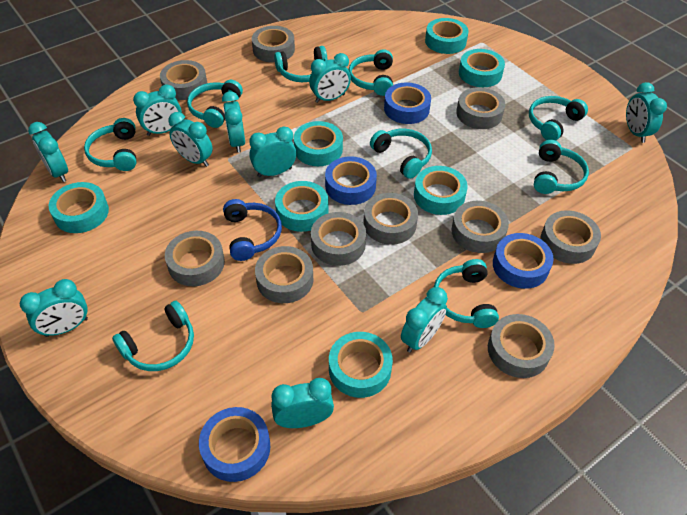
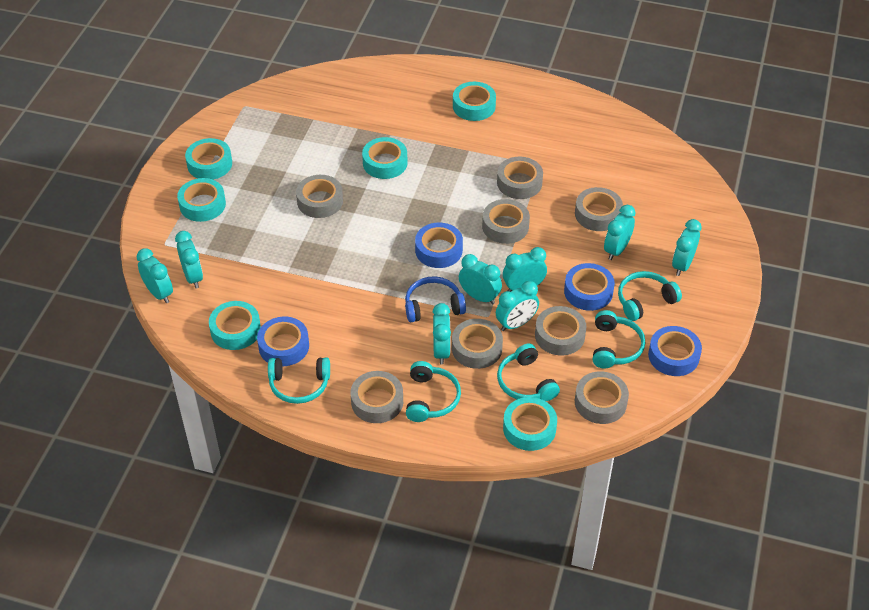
grey tape: 10 -> 8
turquoise clock: 10 -> 8
turquoise headphones: 9 -> 5
turquoise tape: 7 -> 6

